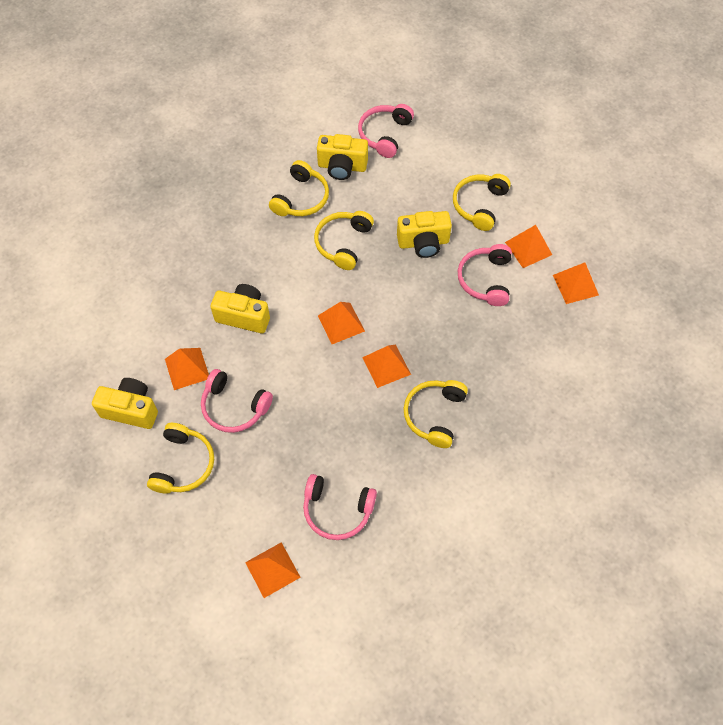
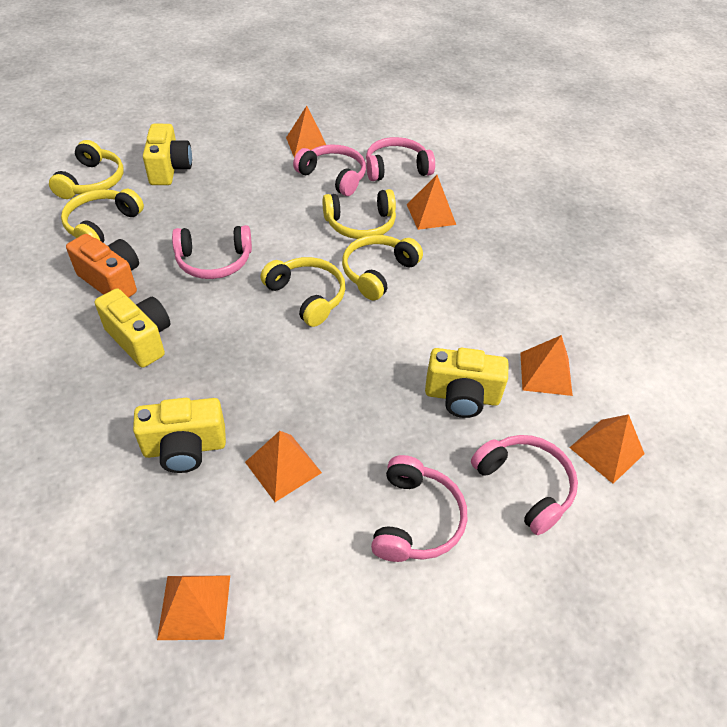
orange camera: 0 -> 1
pink headphones: 4 -> 5

